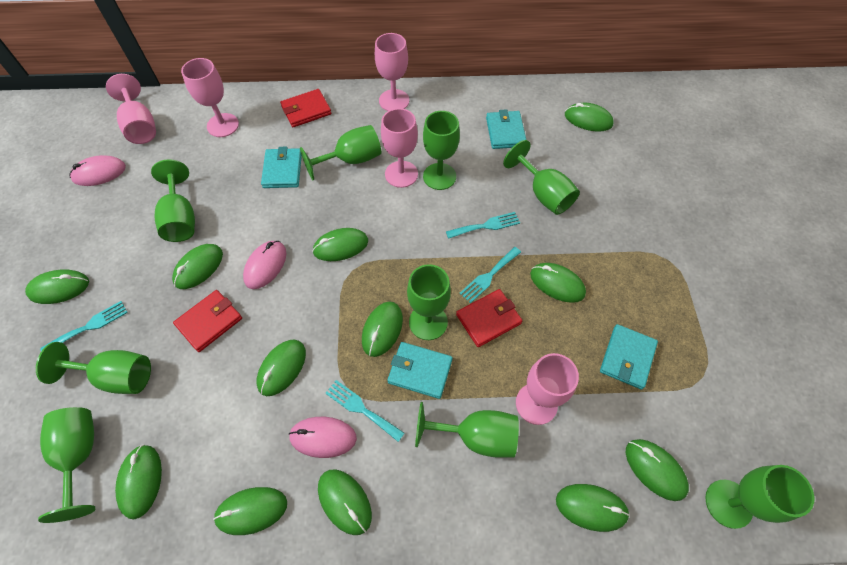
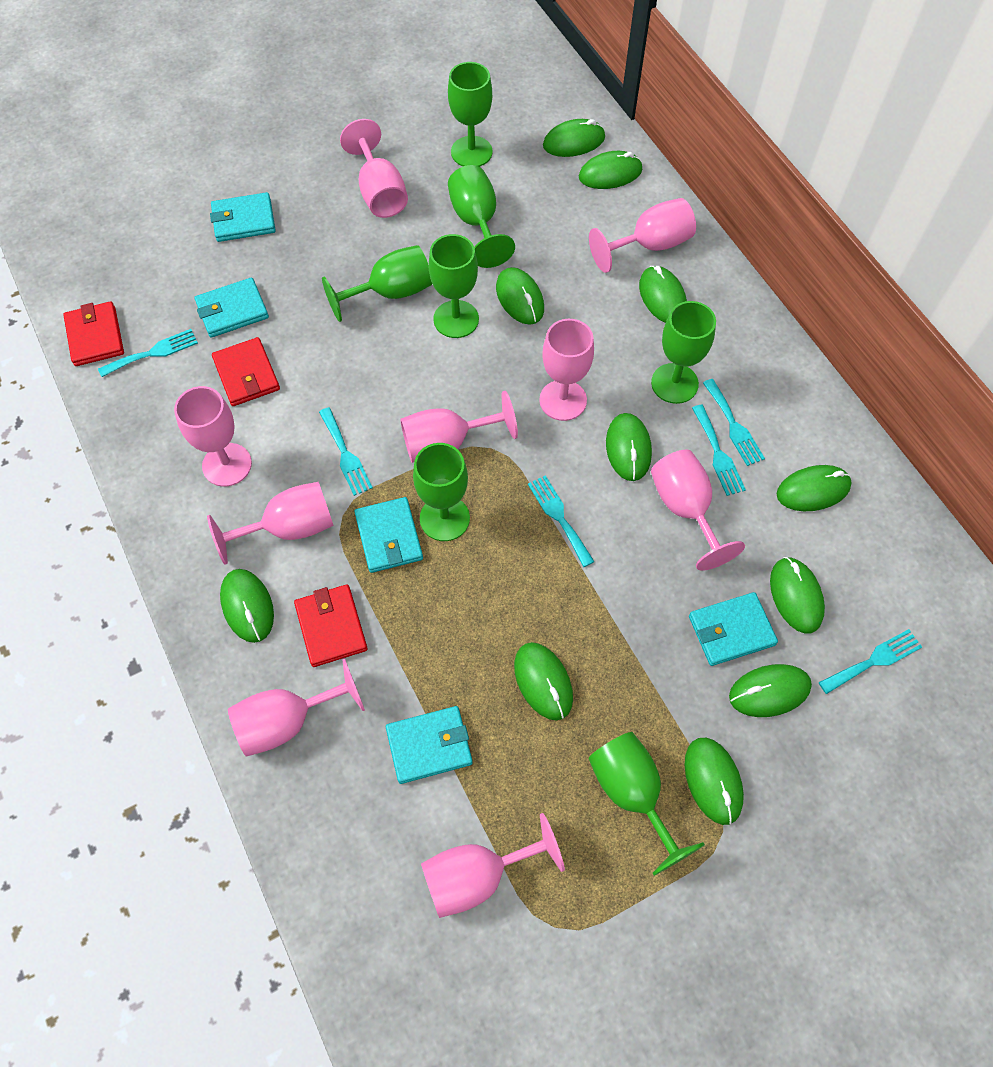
green goblet: 9 -> 7
green mouse: 12 -> 11
pink goblet: 5 -> 9
pink mouse: 3 -> 0
turquoise fork: 4 -> 6
turquoise wallet: 4 -> 5

